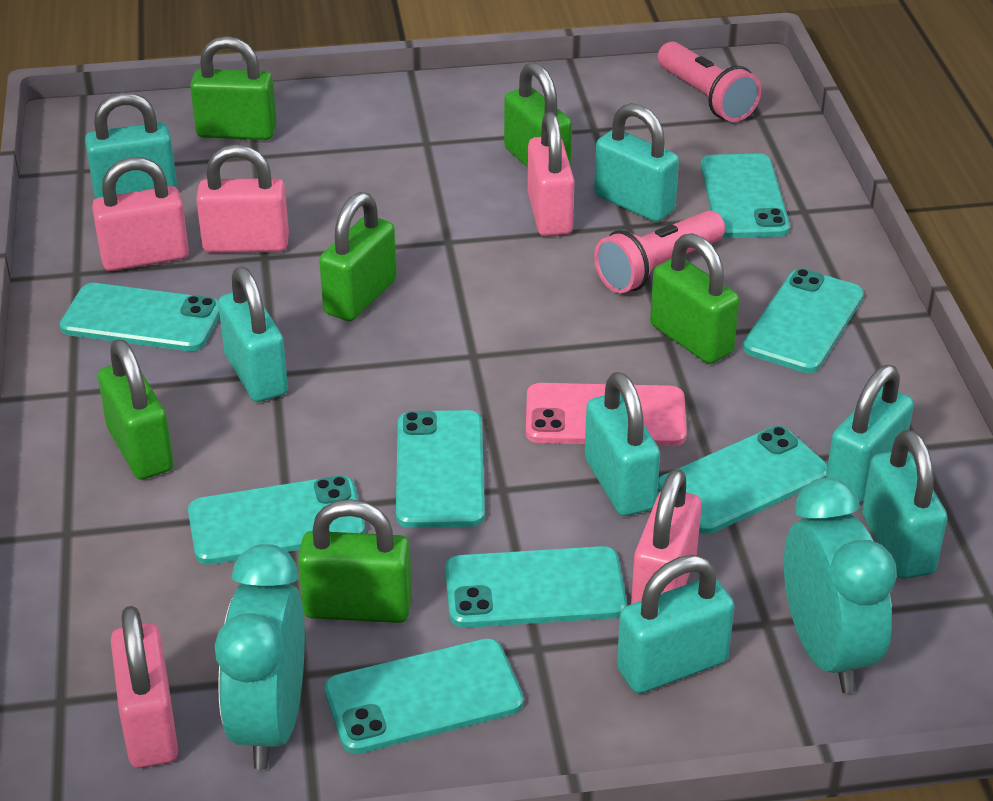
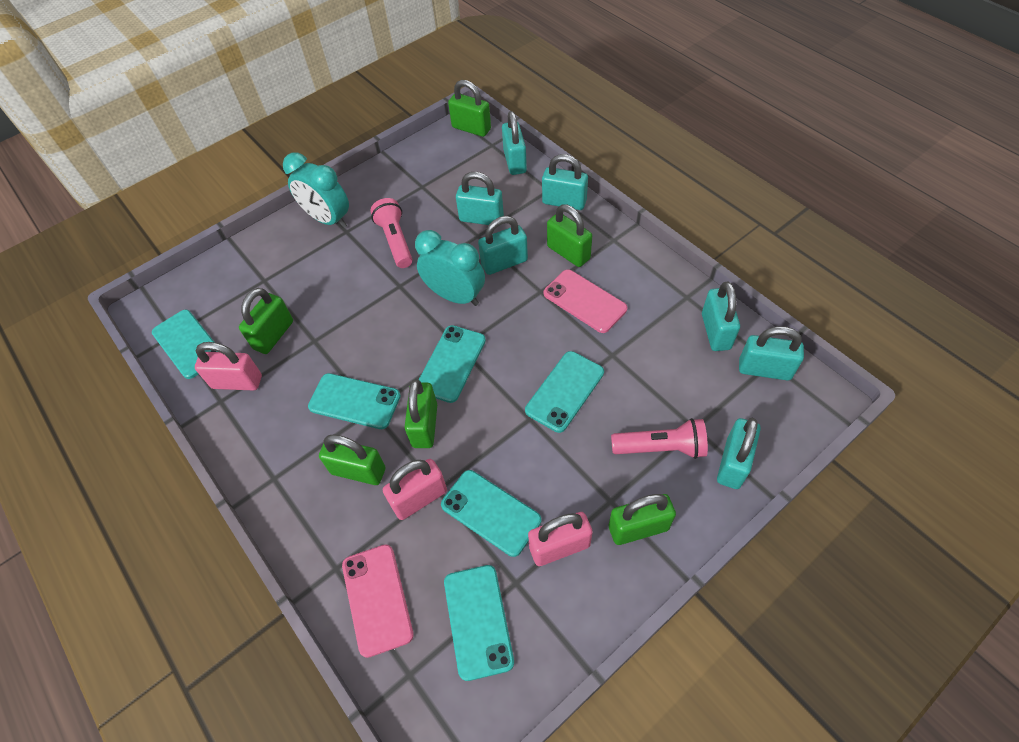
pink padlock: 5 -> 3
pink phone: 1 -> 2
turquoise phone: 8 -> 6

